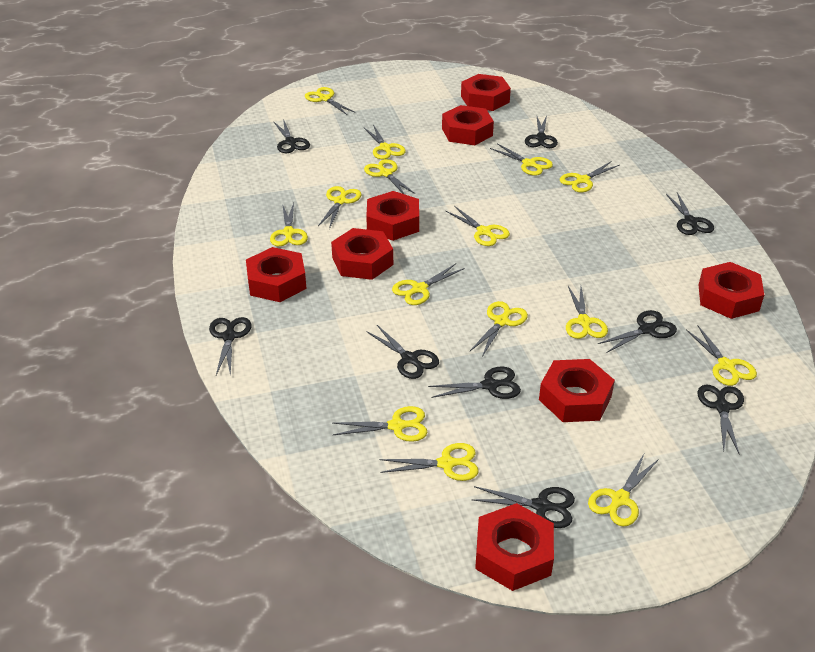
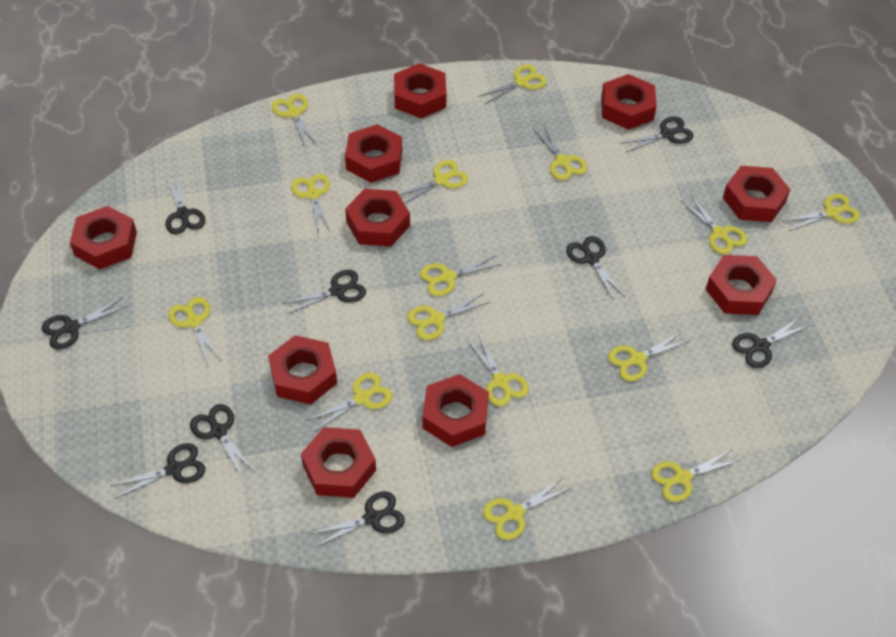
red nut: 8 -> 10

